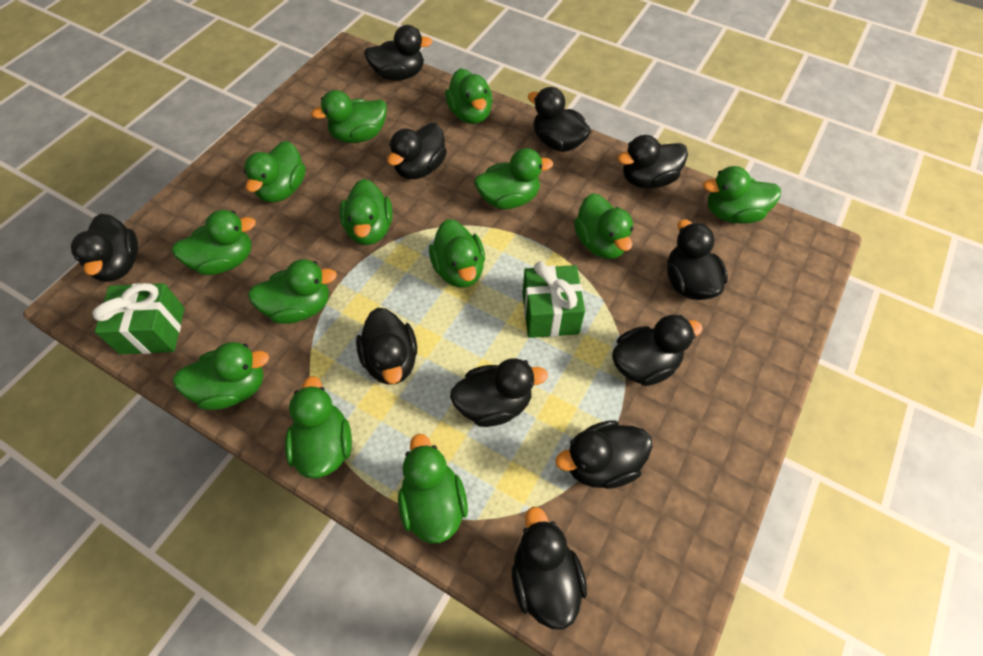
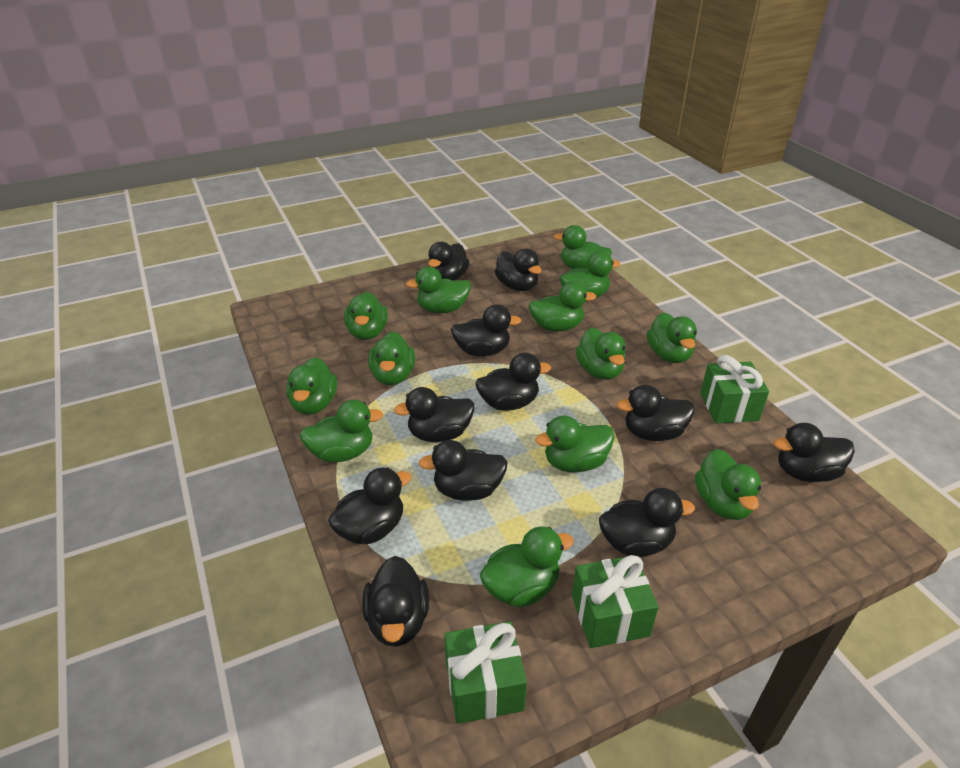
green gift: 2 -> 3

